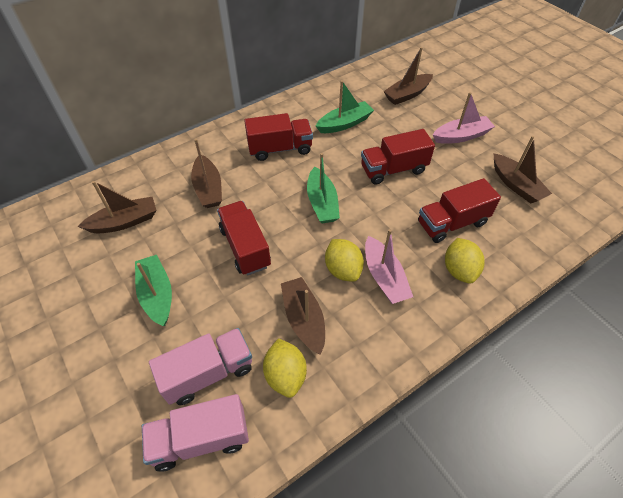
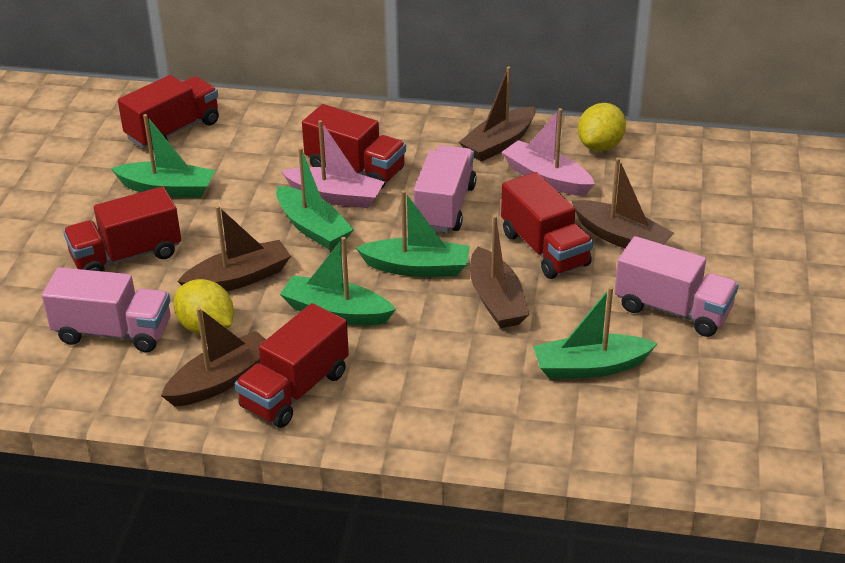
green boat: 3 -> 5
pink truck: 2 -> 3
red truck: 4 -> 5
yellow lemon: 3 -> 2

